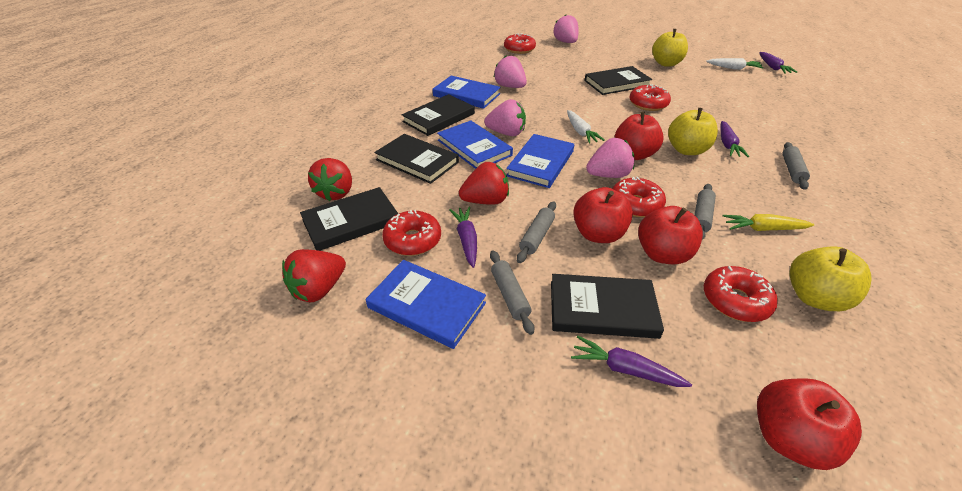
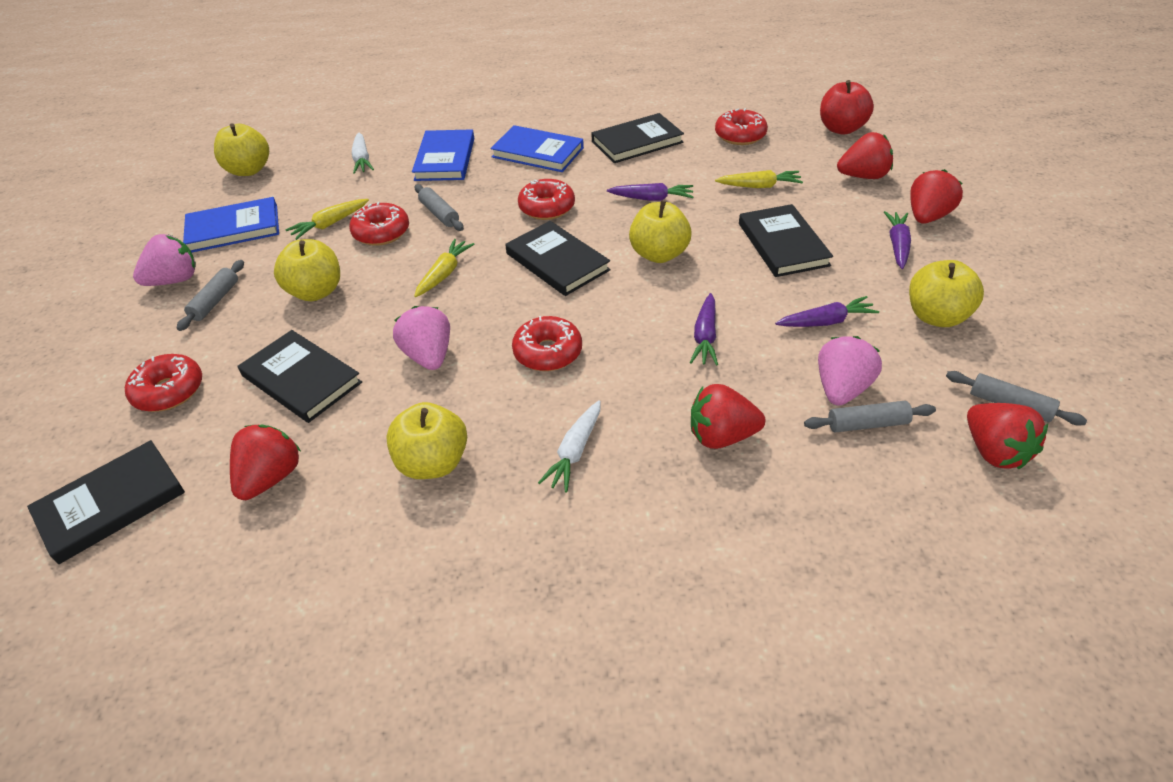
blue book: 4 -> 3
pink strawberry: 4 -> 3
red apple: 4 -> 1
red strawberry: 3 -> 5
yellow apple: 3 -> 5
yellow carrot: 1 -> 3

